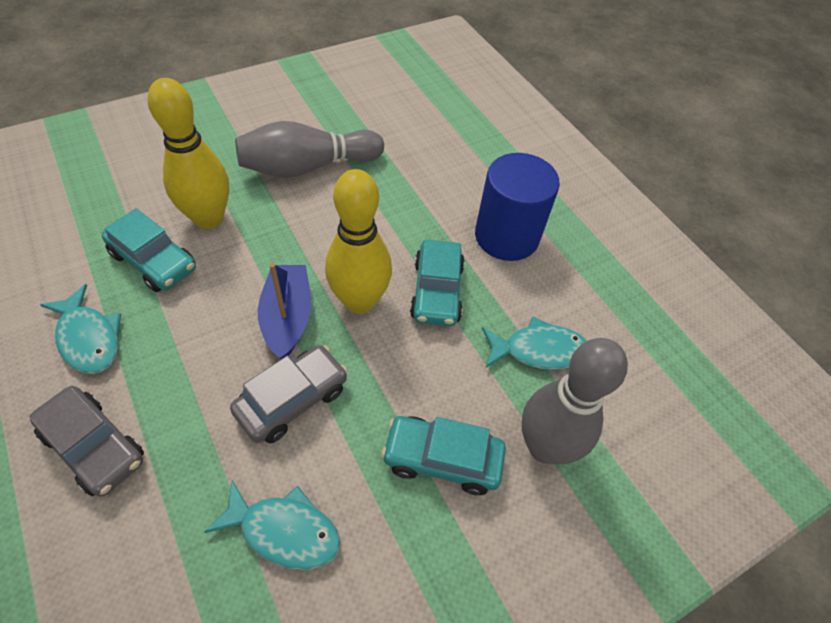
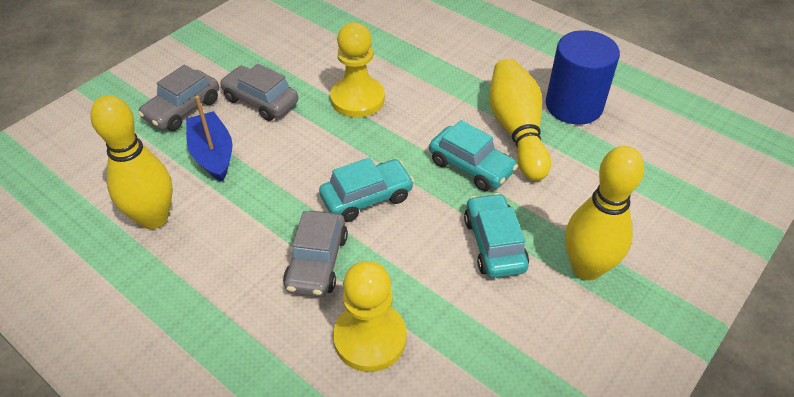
grey bowling pin: 2 -> 0
grey car: 2 -> 3
turquoise fish: 3 -> 0
yellow bowling pin: 2 -> 3
yellow pawn: 0 -> 2

